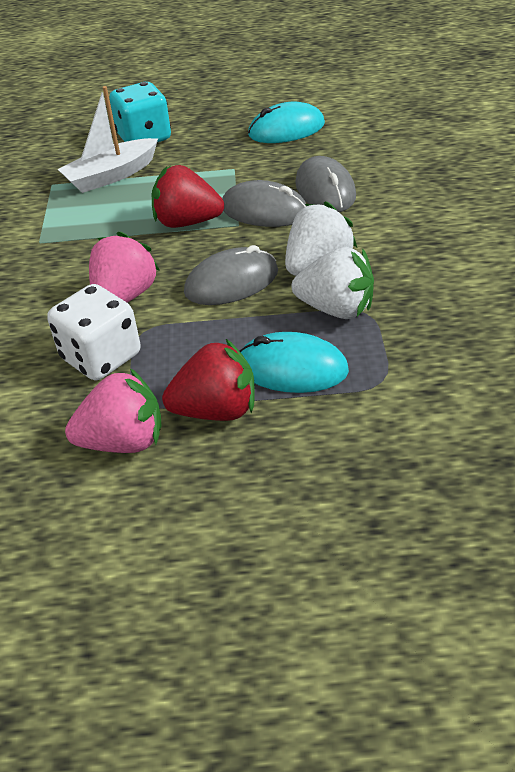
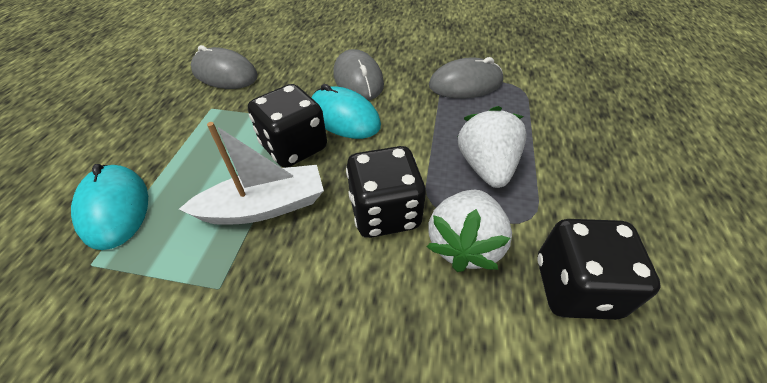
black dice: 0 -> 3
pink strawberry: 2 -> 0
red strawberry: 2 -> 0
turquoise dice: 1 -> 0
white dice: 1 -> 0

